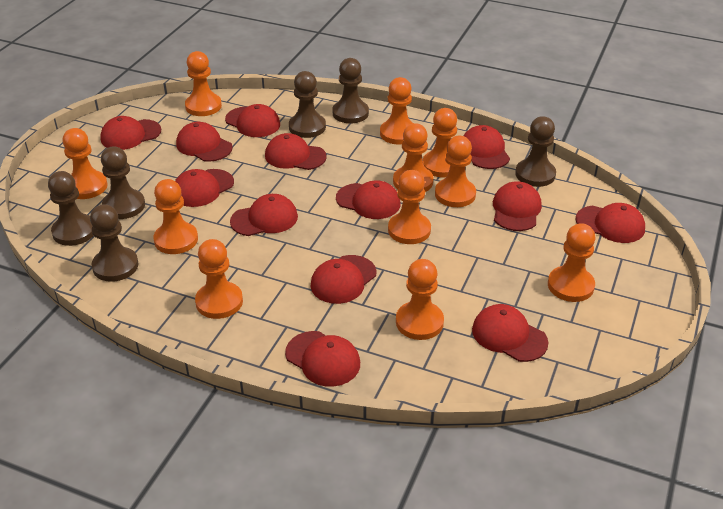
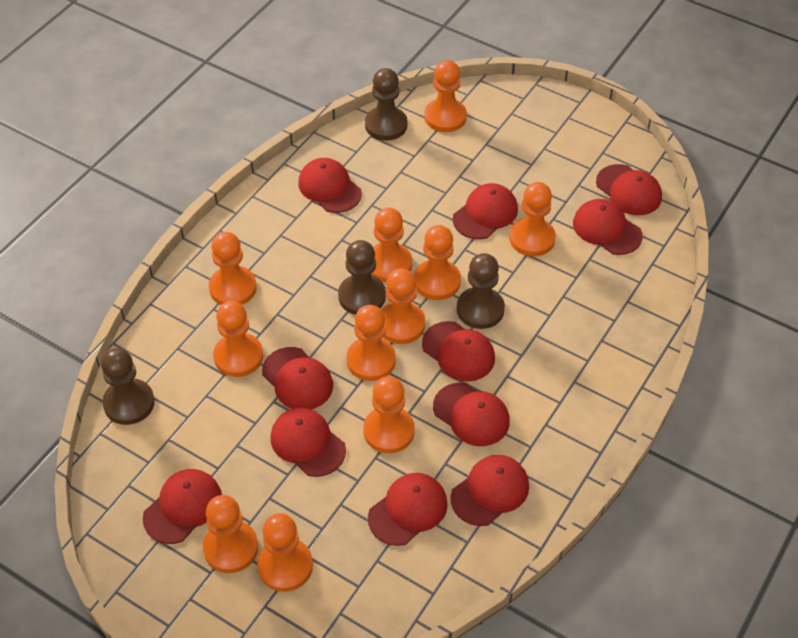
brown pawn: 6 -> 4
red cap: 13 -> 11

